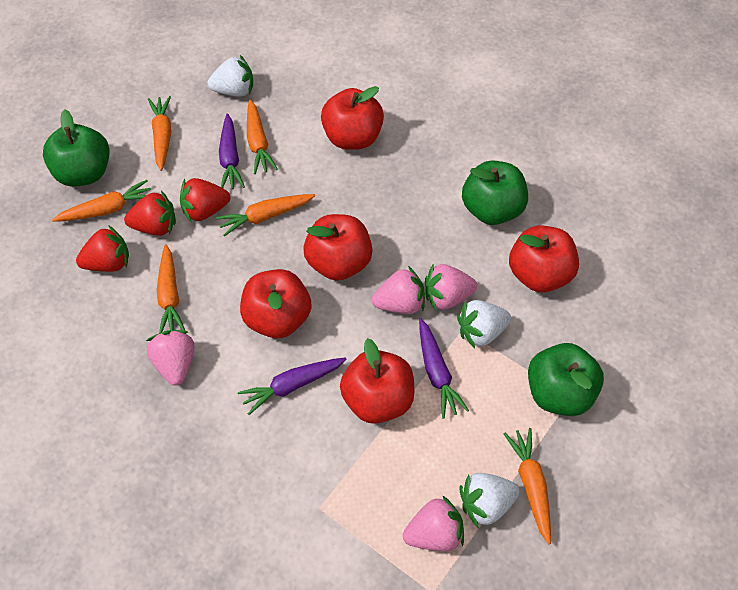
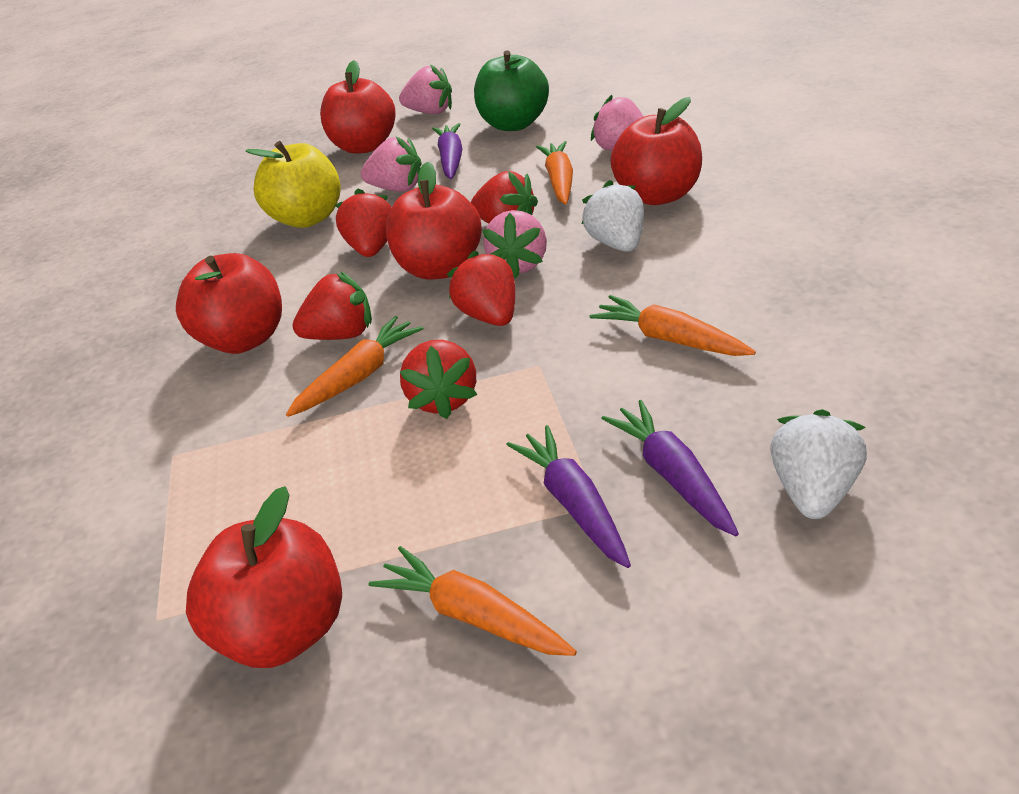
green apple: 3 -> 1
orange carrot: 6 -> 4
red strawberry: 3 -> 5
white strawberry: 3 -> 2
yellow apple: 0 -> 1

